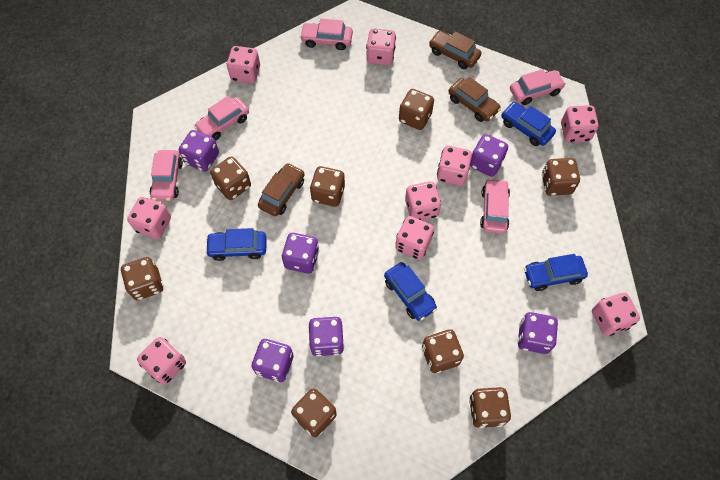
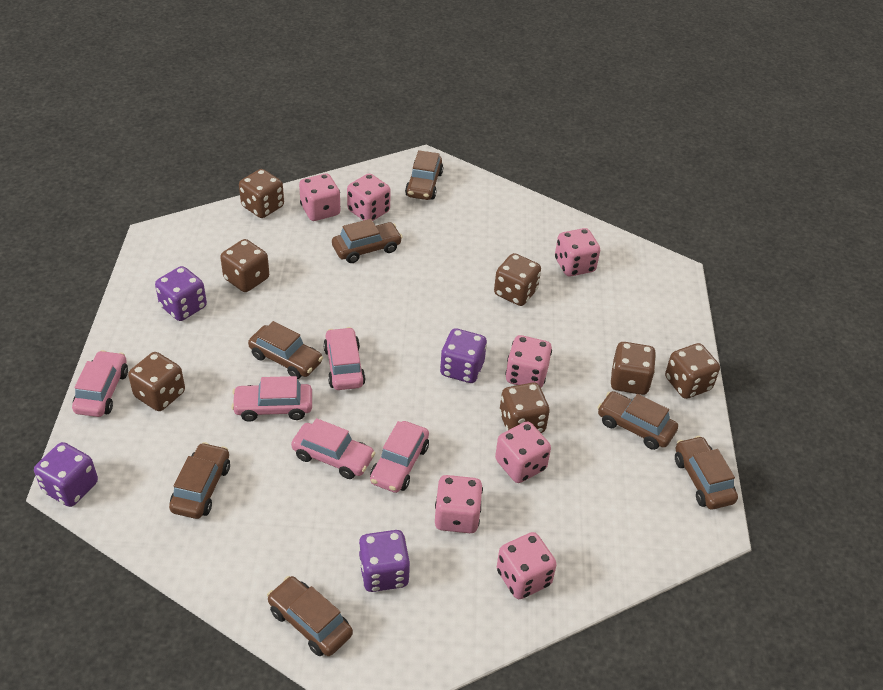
blue car: 4 -> 0
brown car: 3 -> 7
brown dice: 8 -> 7
pink dice: 9 -> 7
purple dice: 6 -> 4

